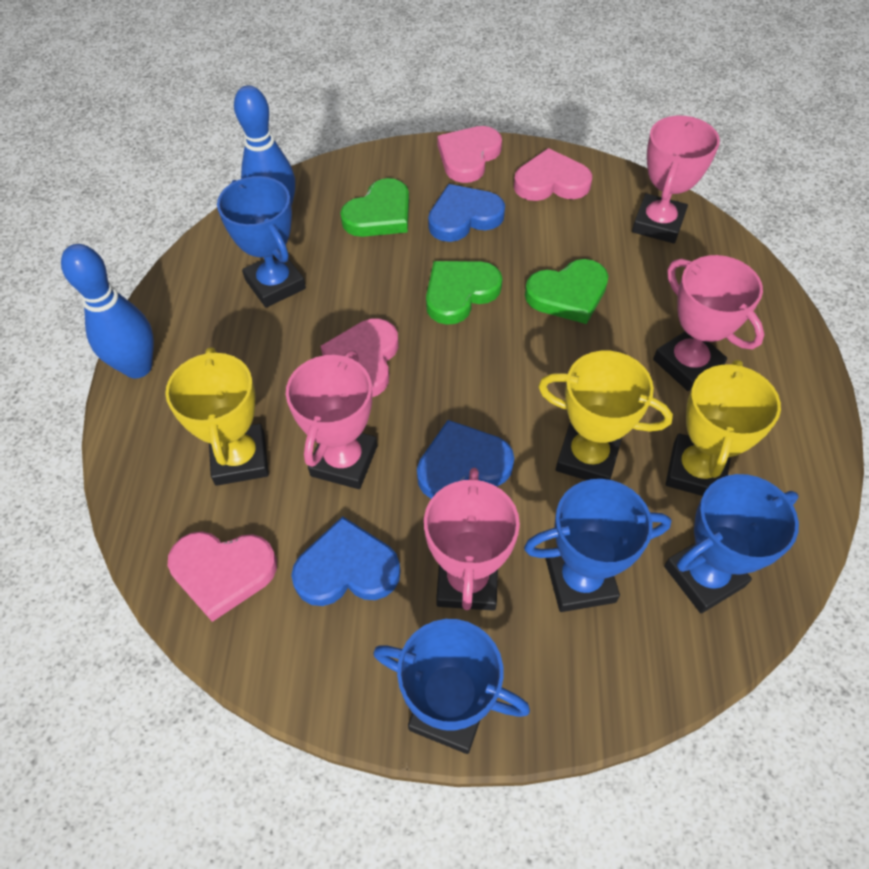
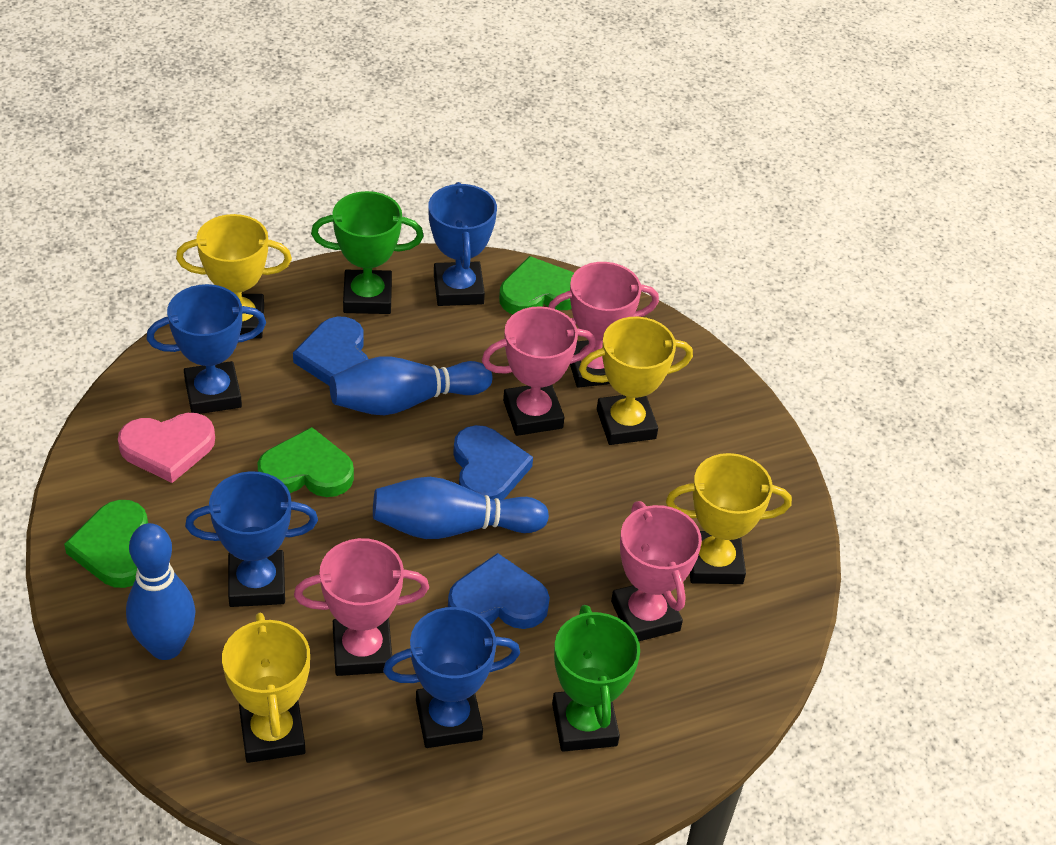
blue bowling pin: 2 -> 3
green trophy: 0 -> 2
pink heart: 4 -> 1
yellow trophy: 3 -> 4

